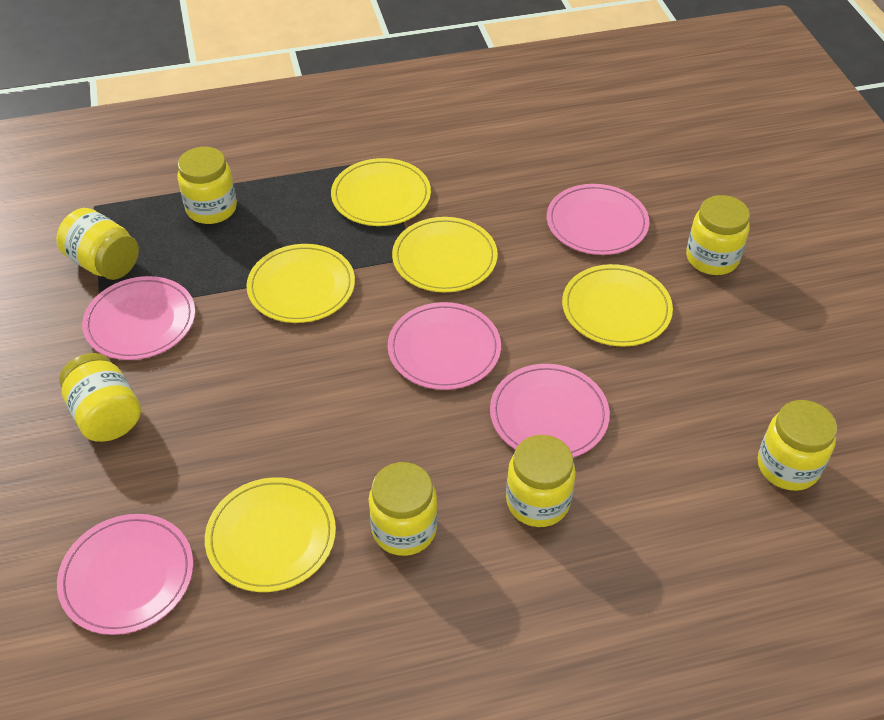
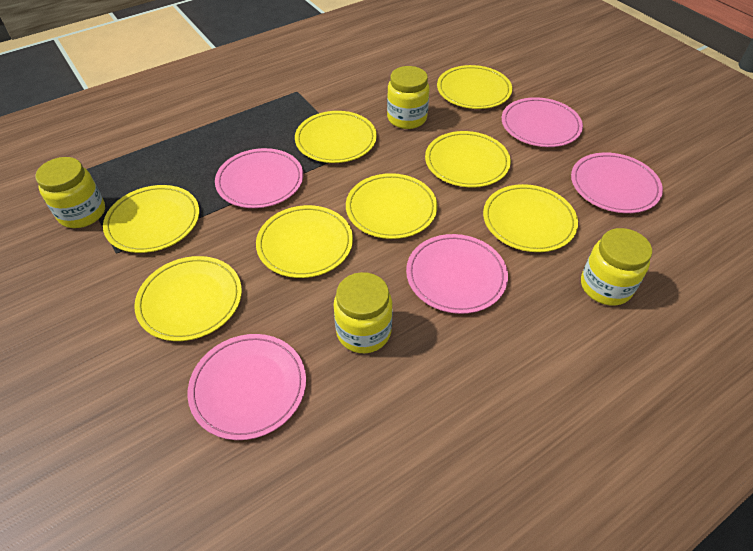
yellow jar: 7 -> 4
yellow plate: 5 -> 8

